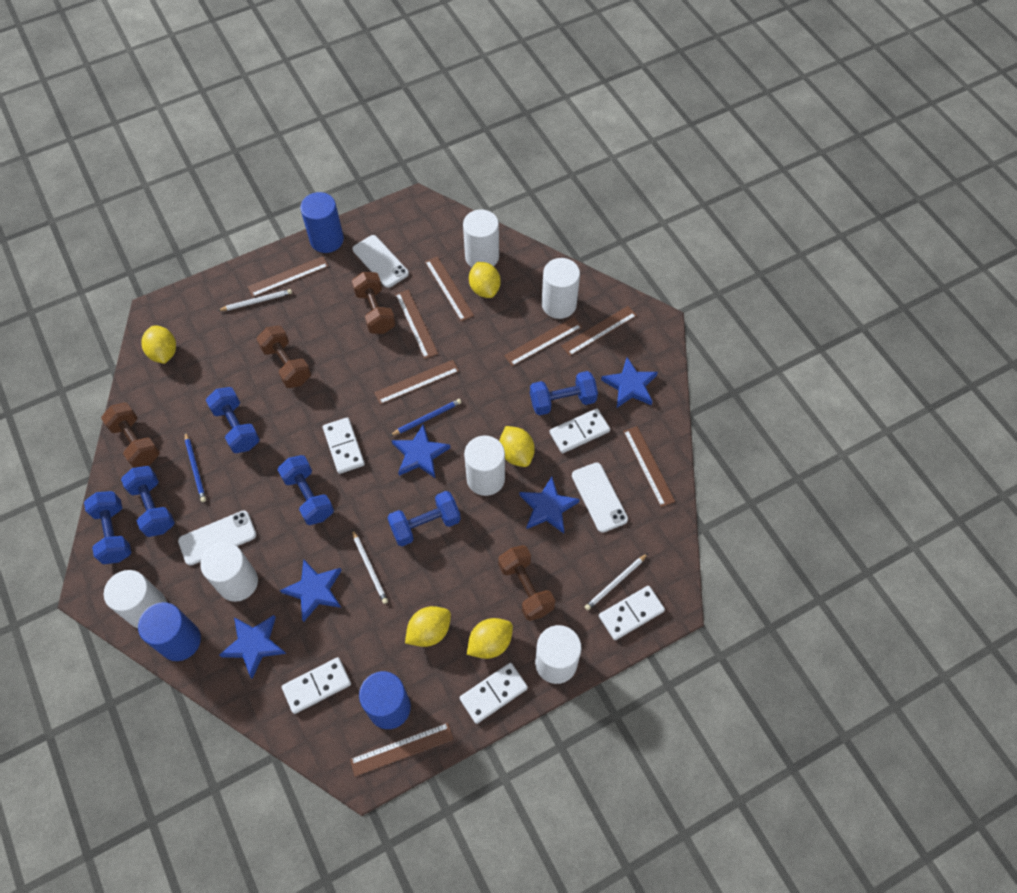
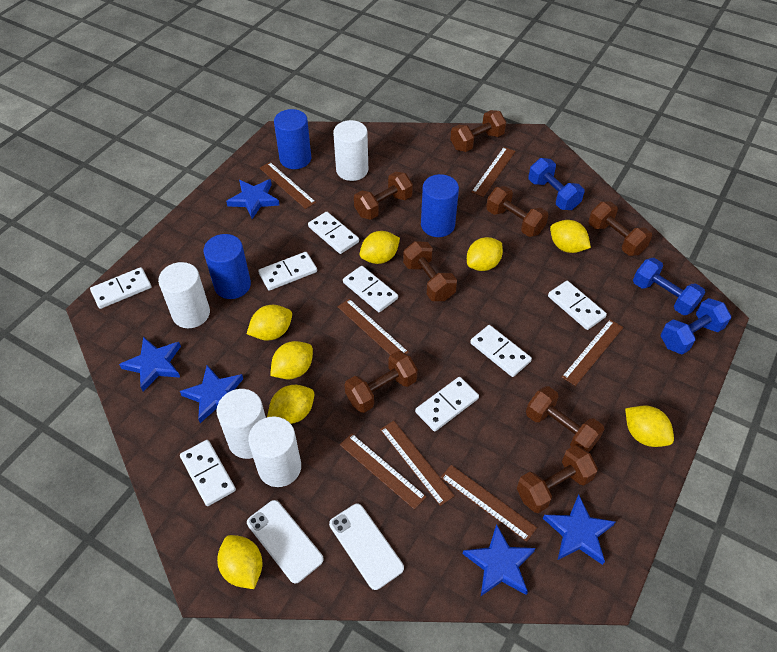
blue dumbbell: 6 -> 3
blue pencil: 2 -> 0
brown dumbbell: 4 -> 8
brown ruler: 8 -> 7
white cylinder: 6 -> 4
white domino: 5 -> 8
white pencil: 3 -> 0
white phone: 3 -> 2
yellow lemon: 5 -> 8

